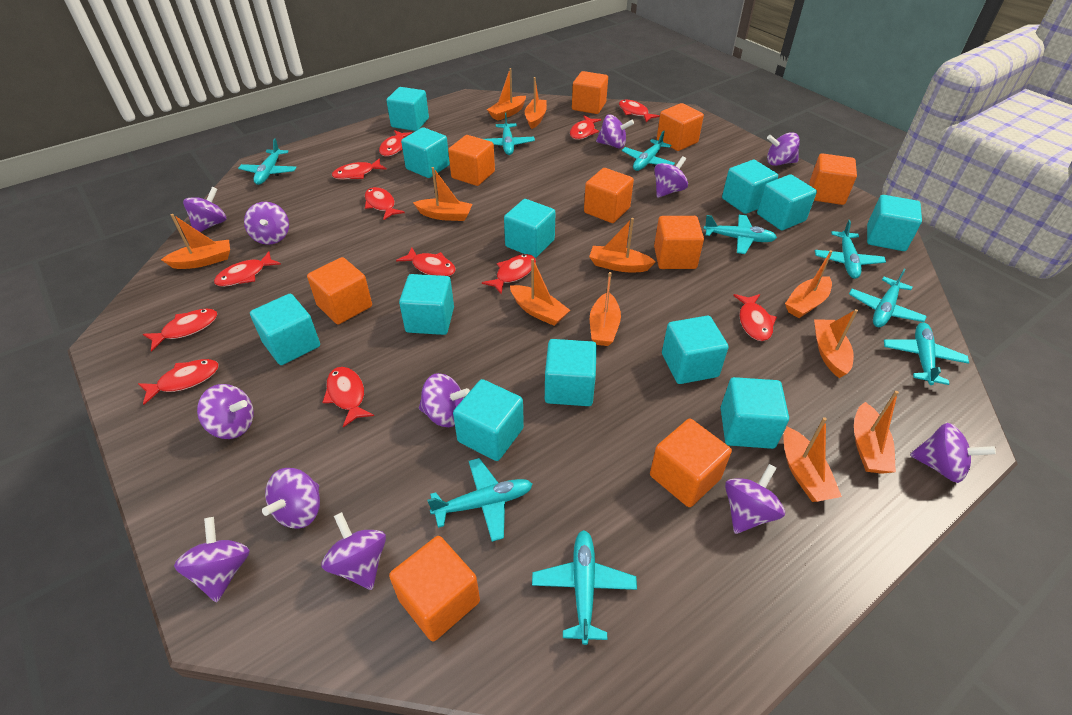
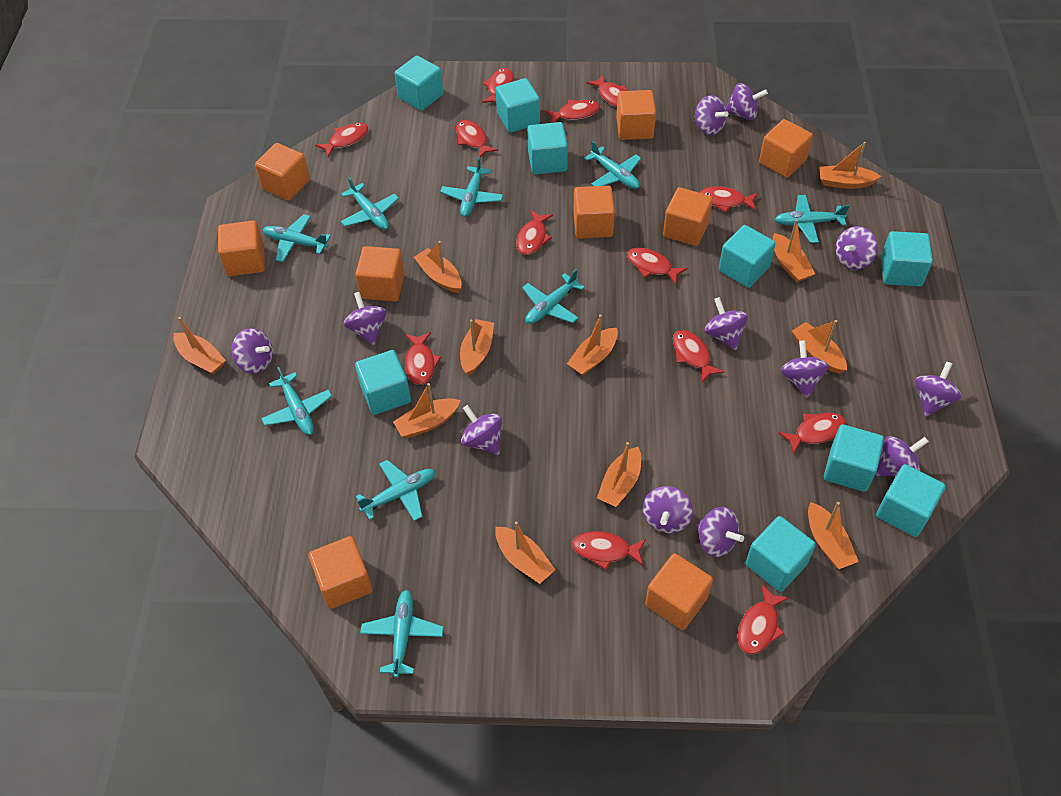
red fish: 12 -> 13
turquoise cube: 12 -> 9

